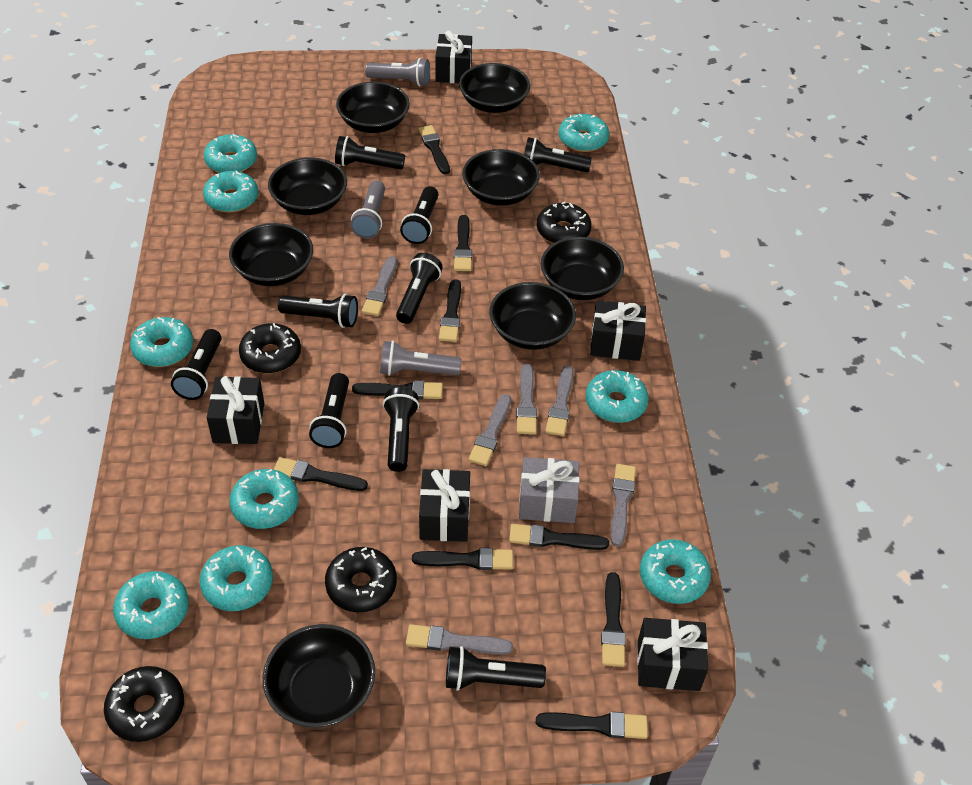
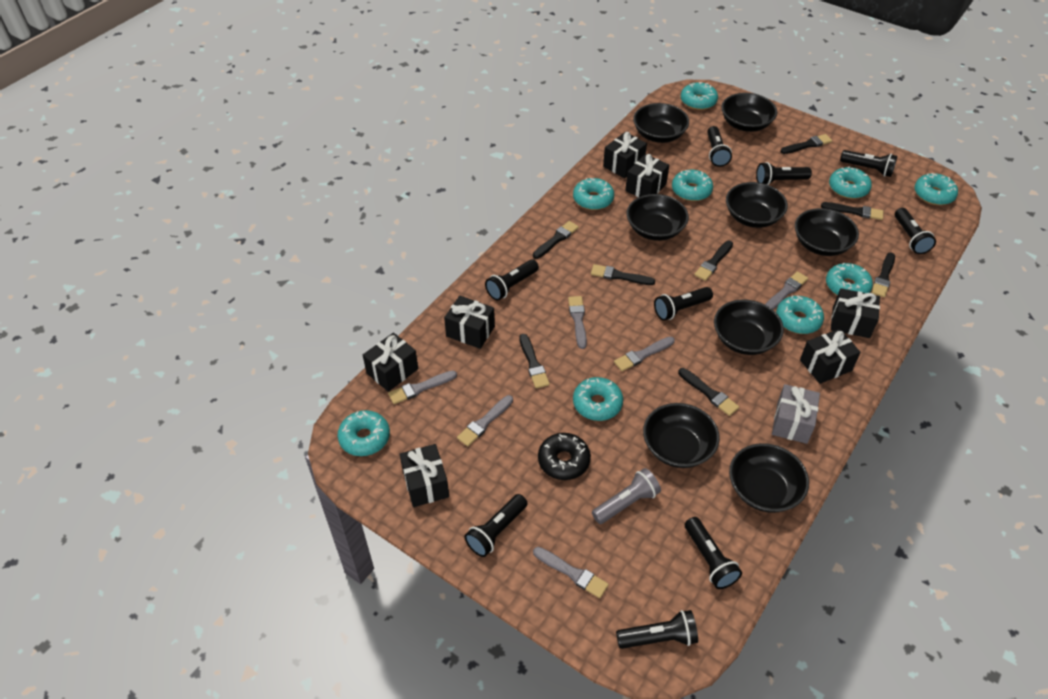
black brush: 9 -> 8
black donut: 4 -> 1
black gift: 5 -> 7
grey flashlight: 3 -> 1

